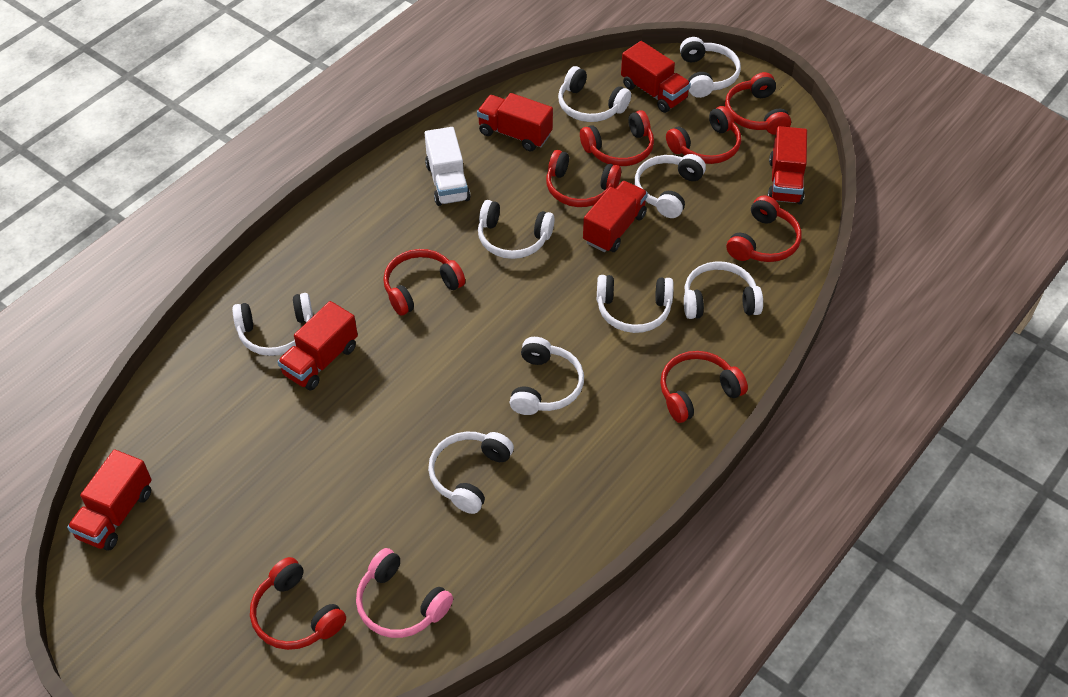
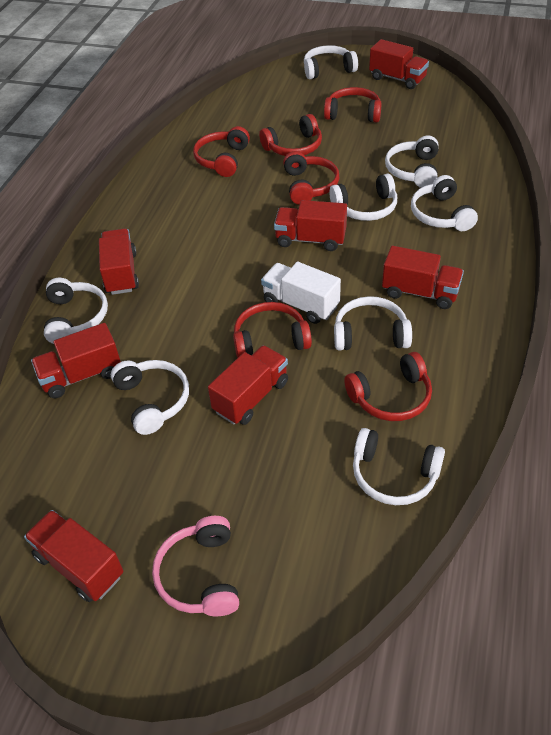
red headphones: 8 -> 6
red truck: 6 -> 7
white headphones: 9 -> 8

